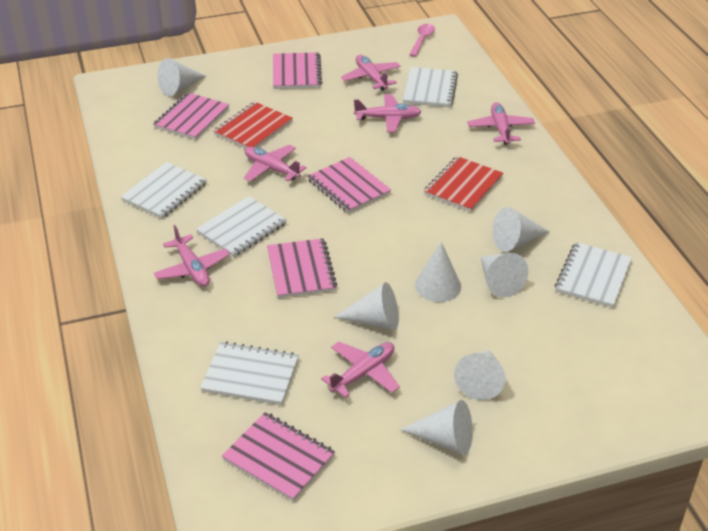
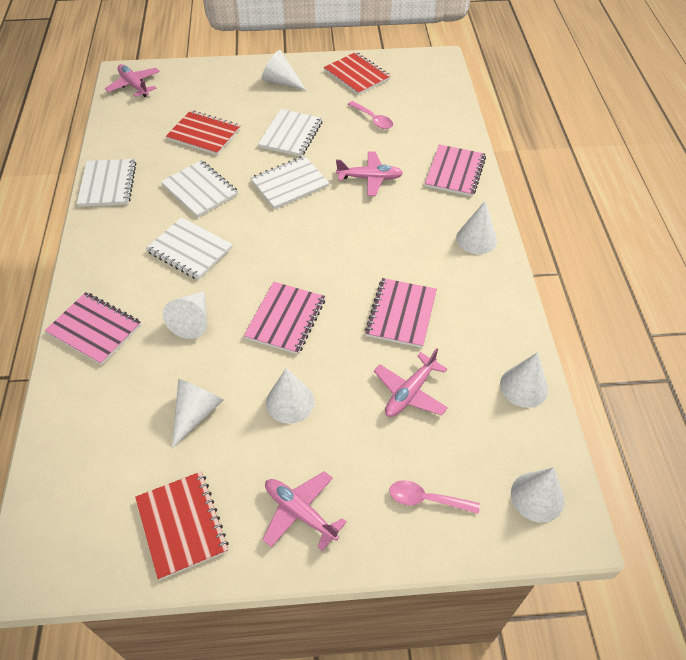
pink notebook: 5 -> 4
pink plane: 6 -> 4
pink spoon: 1 -> 2
red notebook: 2 -> 3

